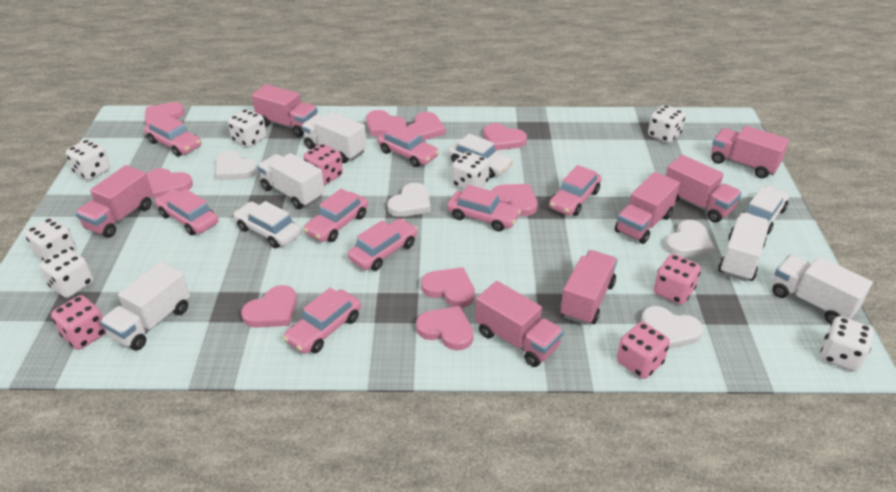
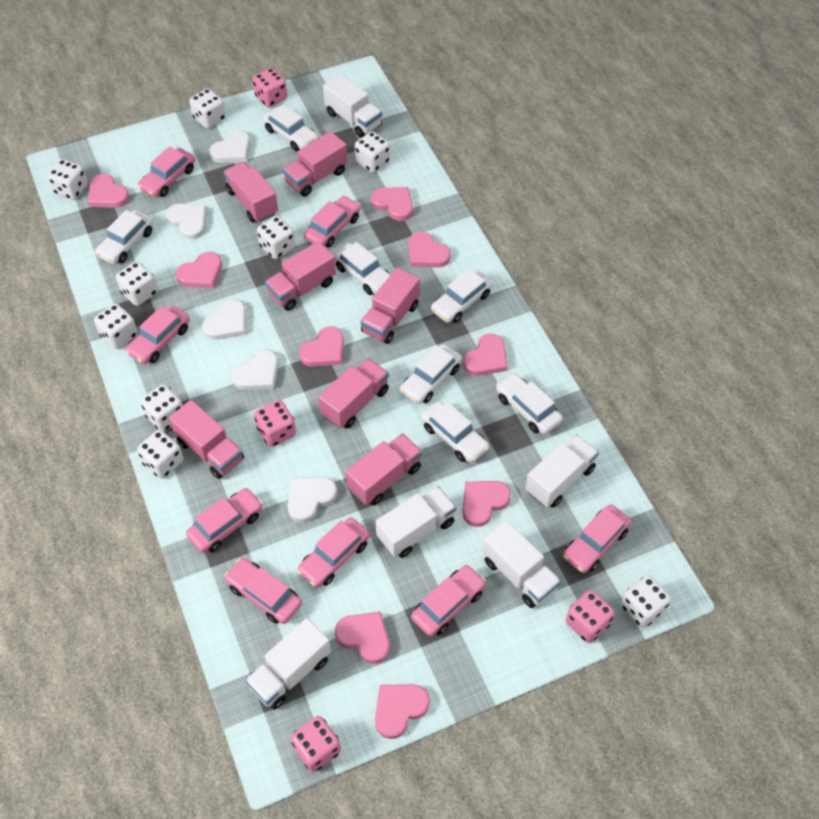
white car: 3 -> 7
white dice: 7 -> 9
white heart: 4 -> 5

